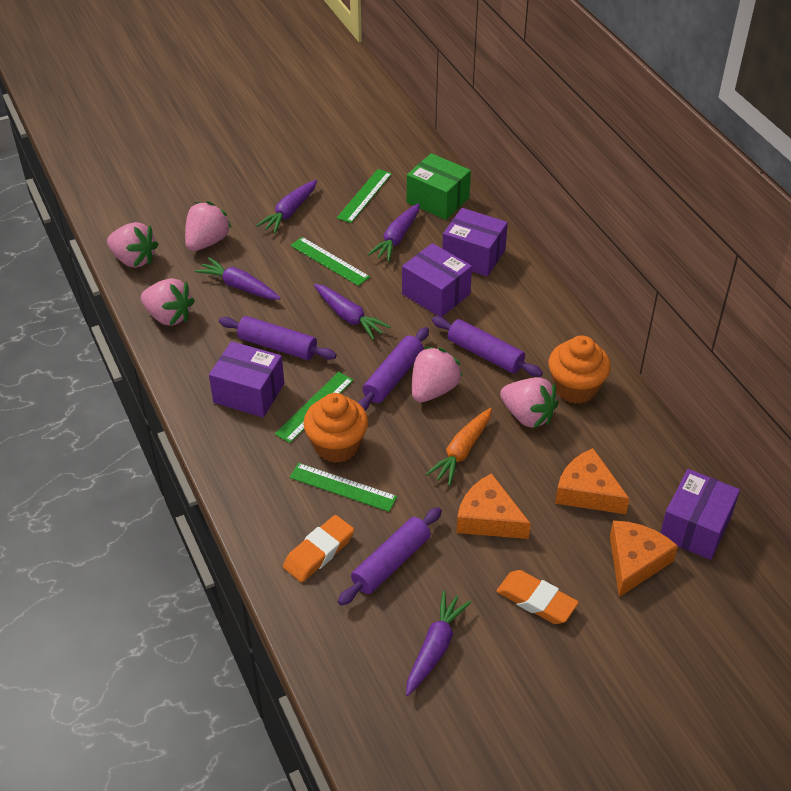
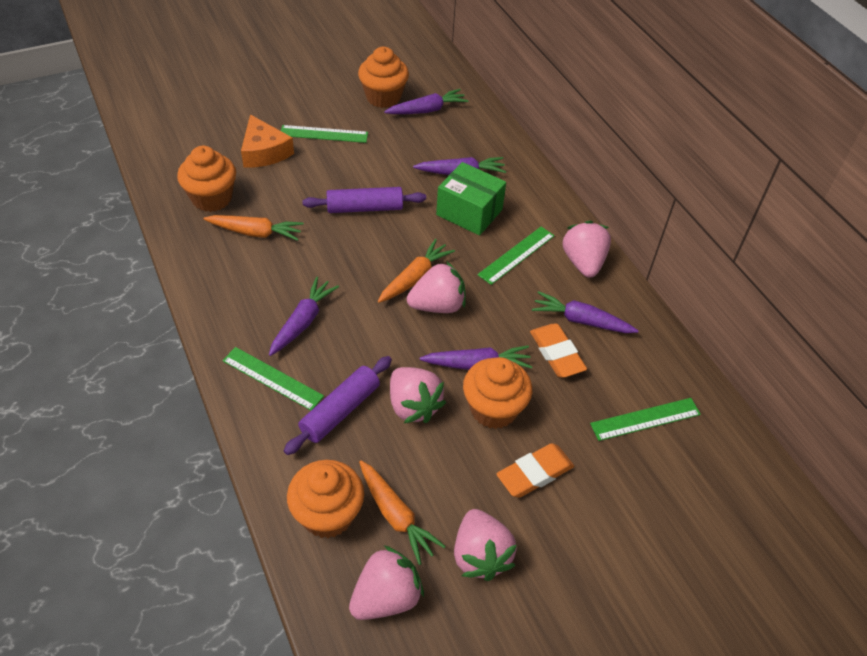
orange carrot: 1 -> 3
orange cheese: 3 -> 1
orange cupcake: 2 -> 4
purple box: 4 -> 0
purple rolling pin: 4 -> 2

